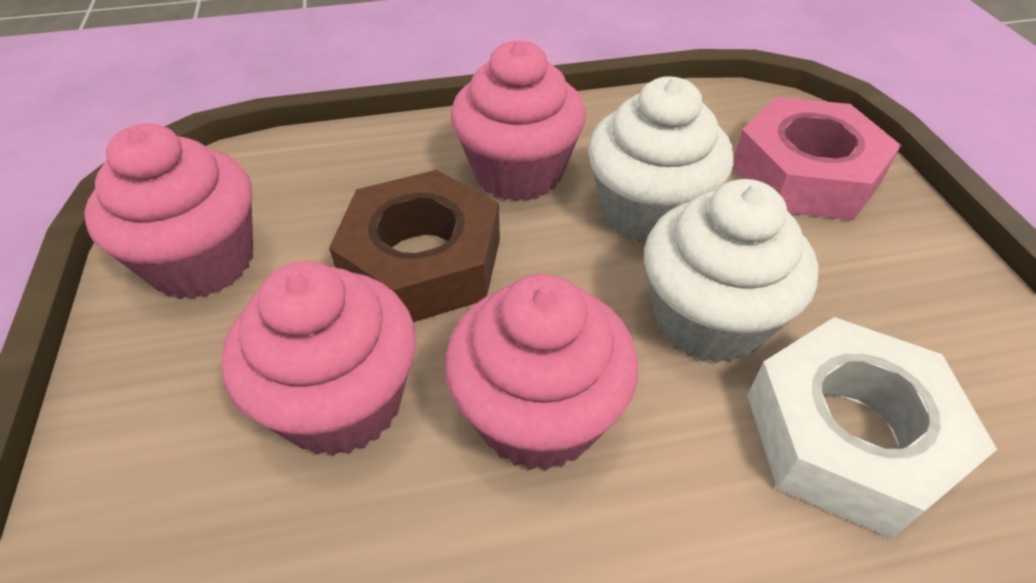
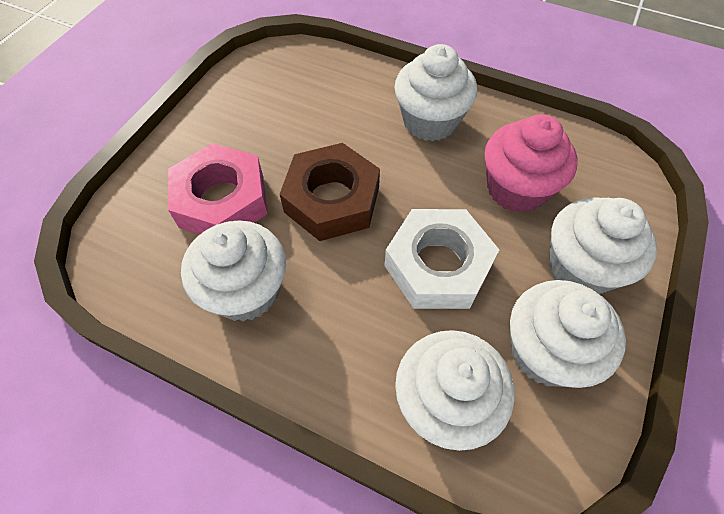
pink cupcake: 4 -> 1
white cupcake: 2 -> 5

